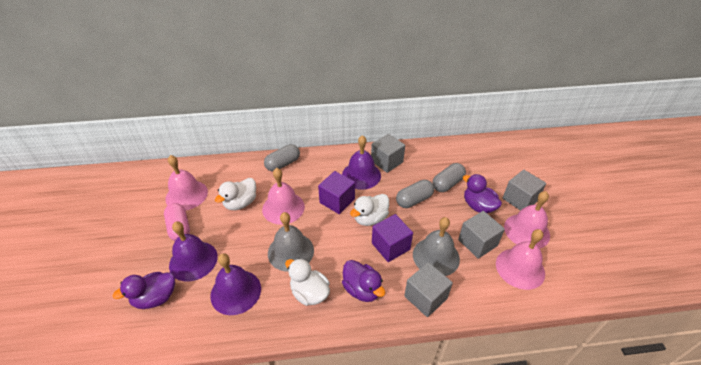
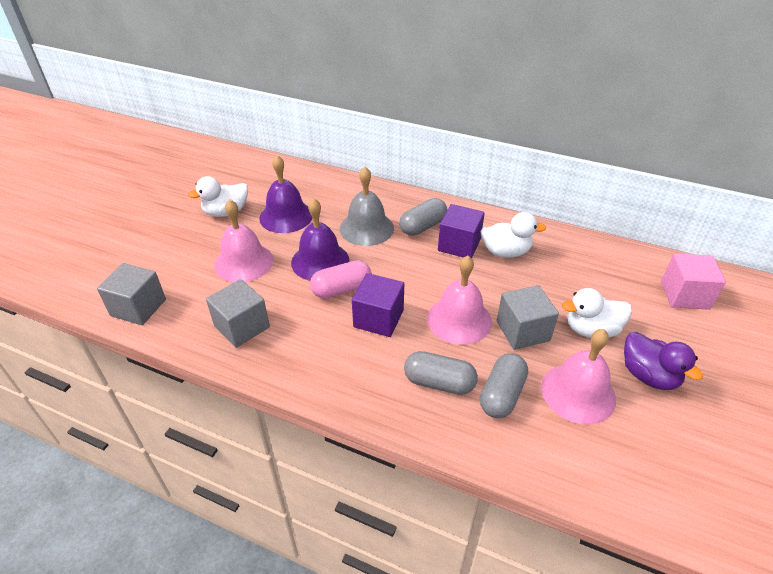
grey bell: 2 -> 1
grey cube: 4 -> 3
pink bell: 4 -> 3
pink cube: 0 -> 1
purple bell: 3 -> 2
purple duck: 3 -> 1

